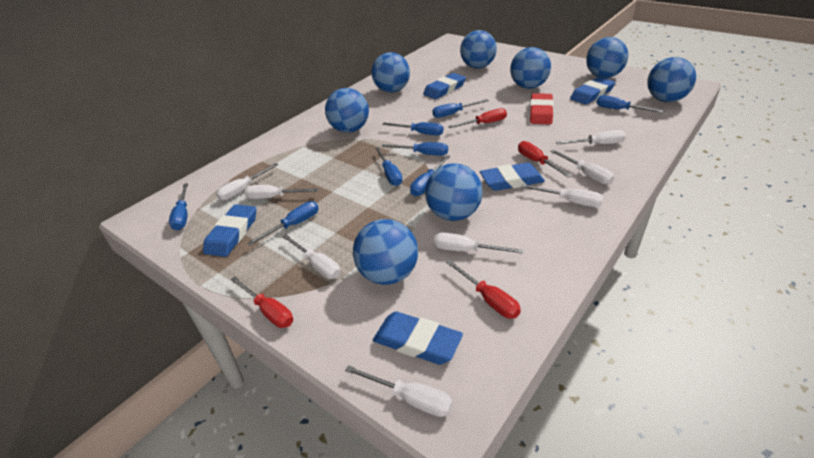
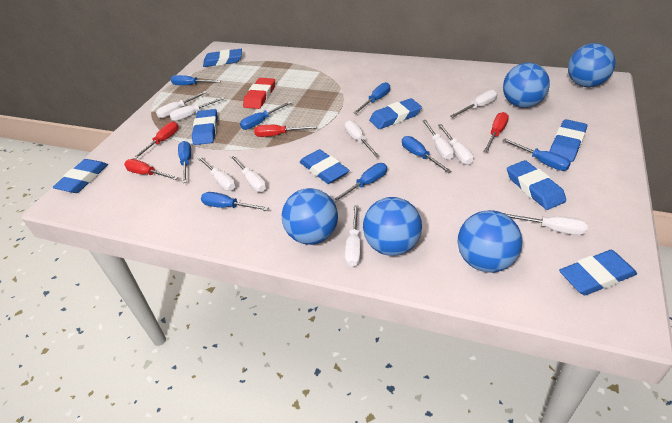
blue ball: 8 -> 5
blue eraser: 5 -> 8
white screwdriver: 8 -> 10

